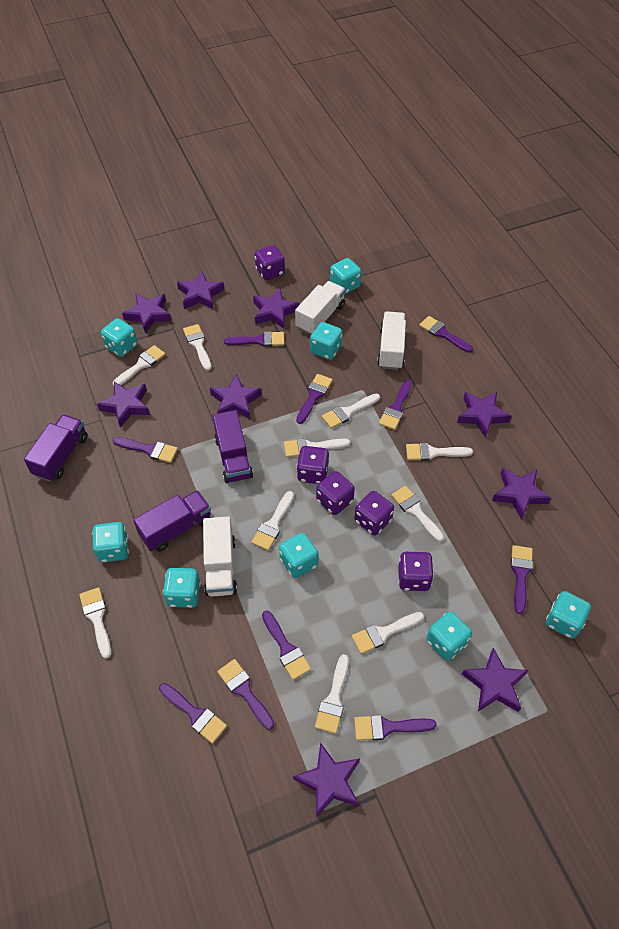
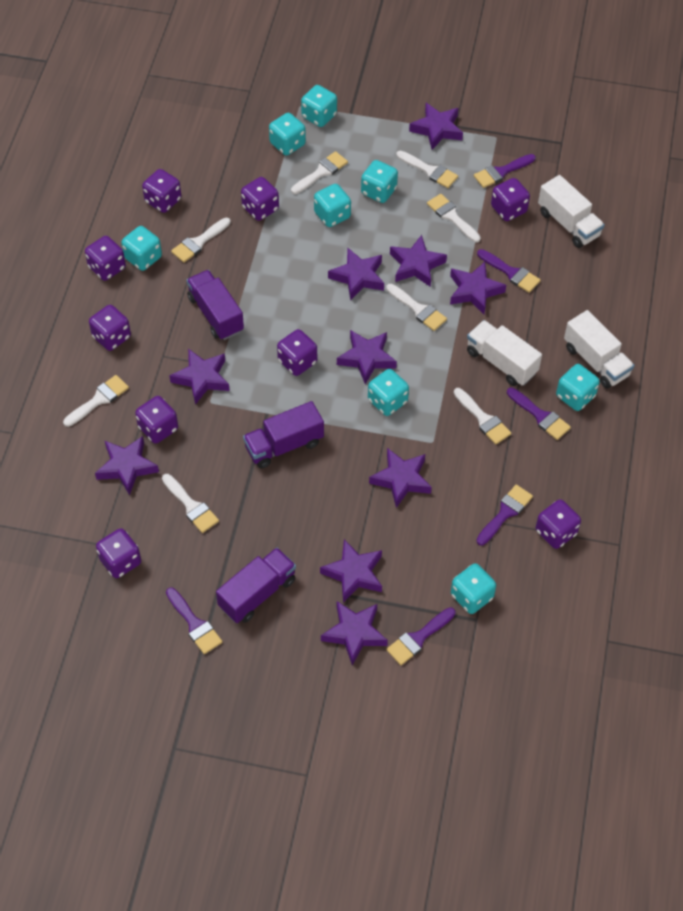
purple brush: 10 -> 6
purple dice: 5 -> 9
purple star: 9 -> 10
white brush: 10 -> 8

